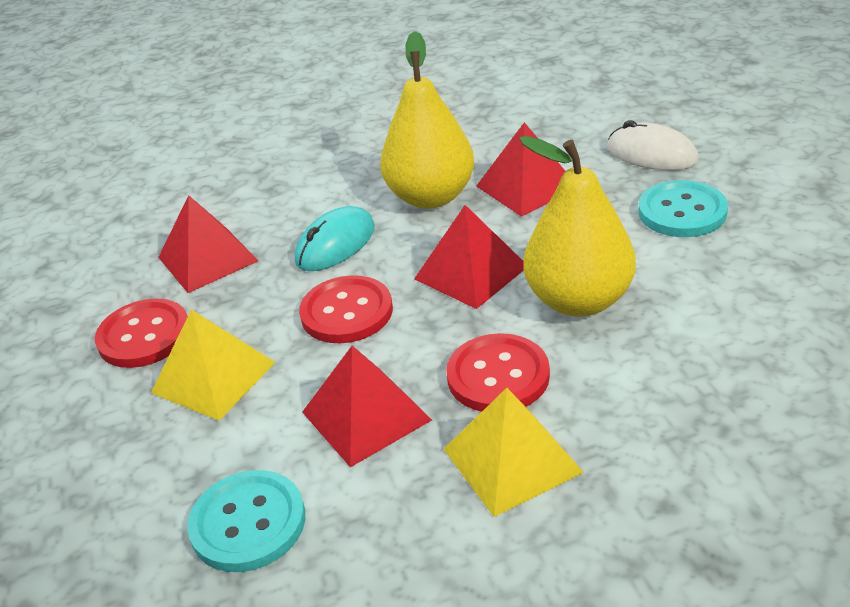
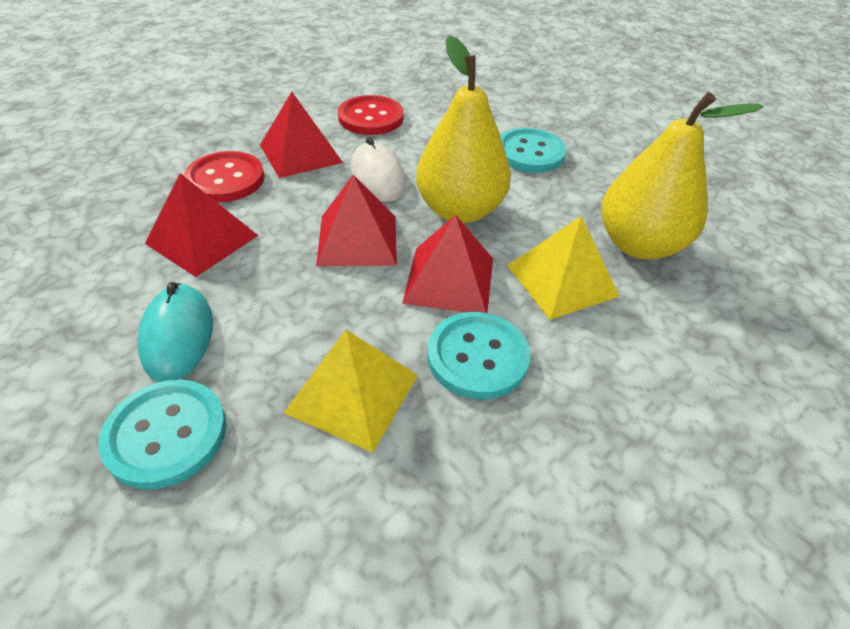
red button: 3 -> 2
turquoise button: 2 -> 3

